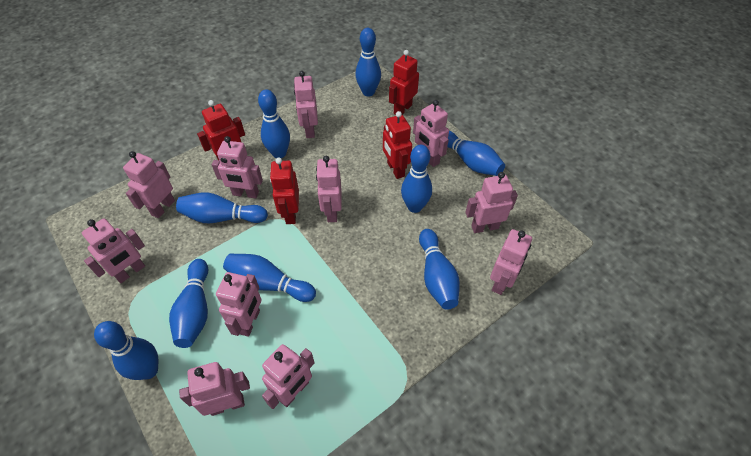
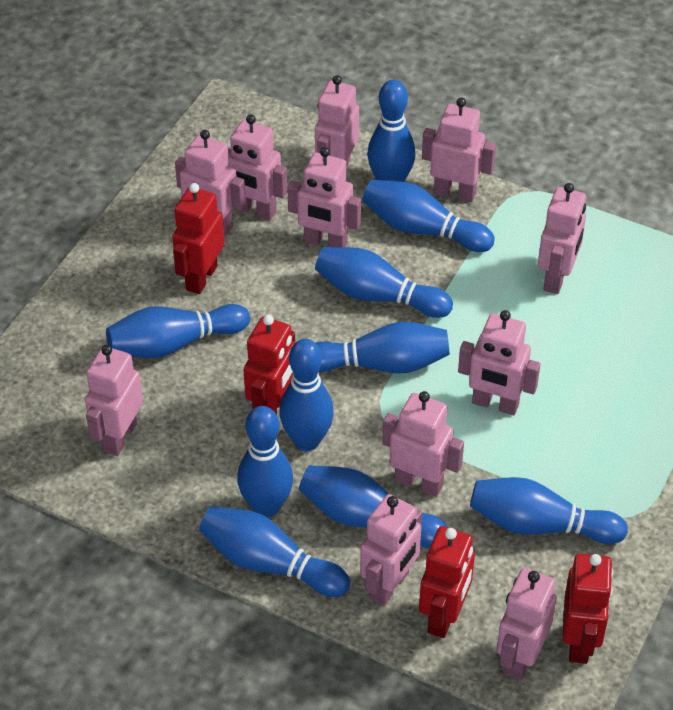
blue bowling pin: 9 -> 10

